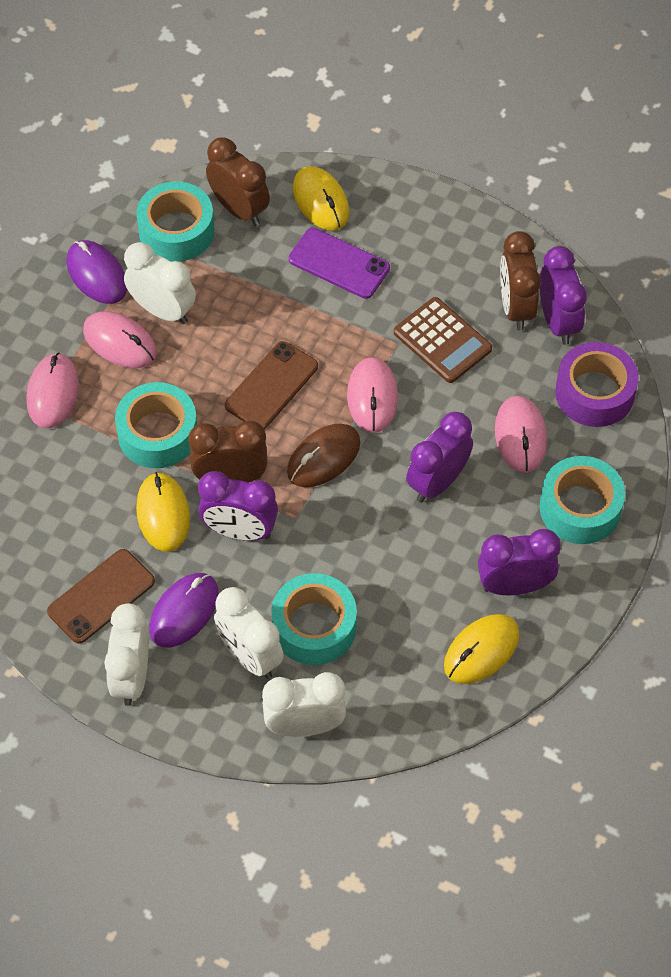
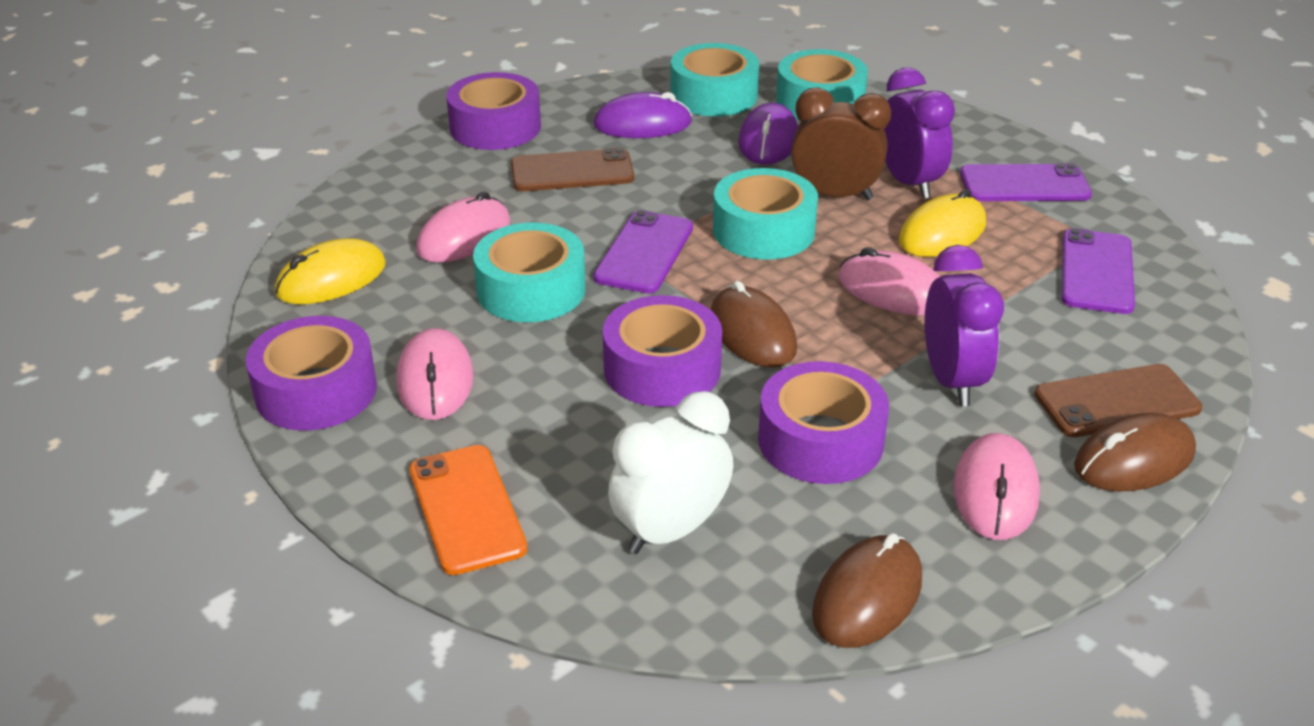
brown calculator: 1 -> 0
brown clock: 3 -> 1
brown mouse: 1 -> 3
orange phone: 0 -> 1
purple clock: 4 -> 2
purple phone: 1 -> 3
purple tape: 1 -> 4
white clock: 4 -> 1
yellow mouse: 3 -> 2

